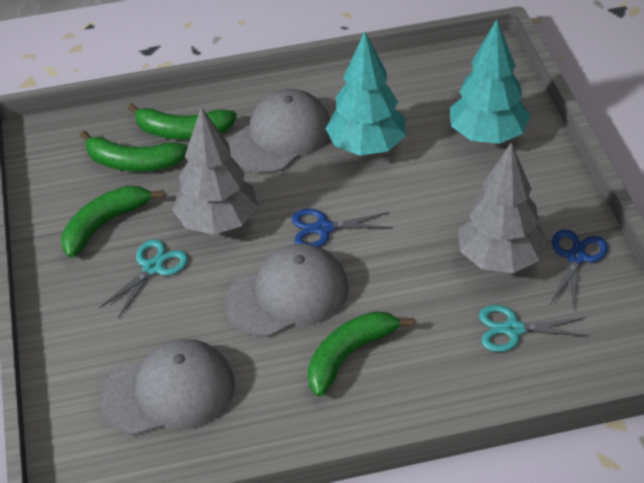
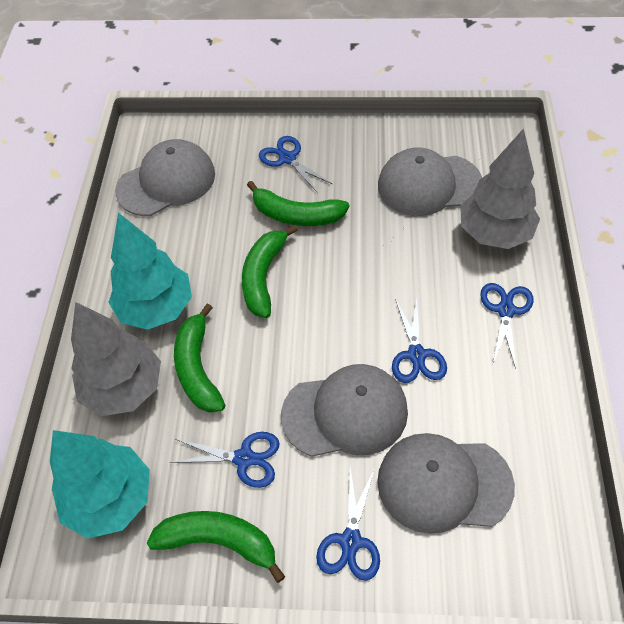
blue scissors: 2 -> 5
grey cap: 3 -> 4
turquoise scissors: 2 -> 0

